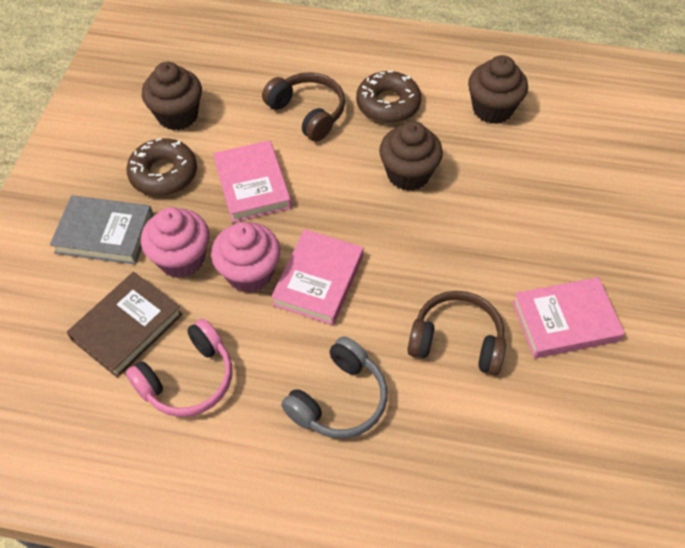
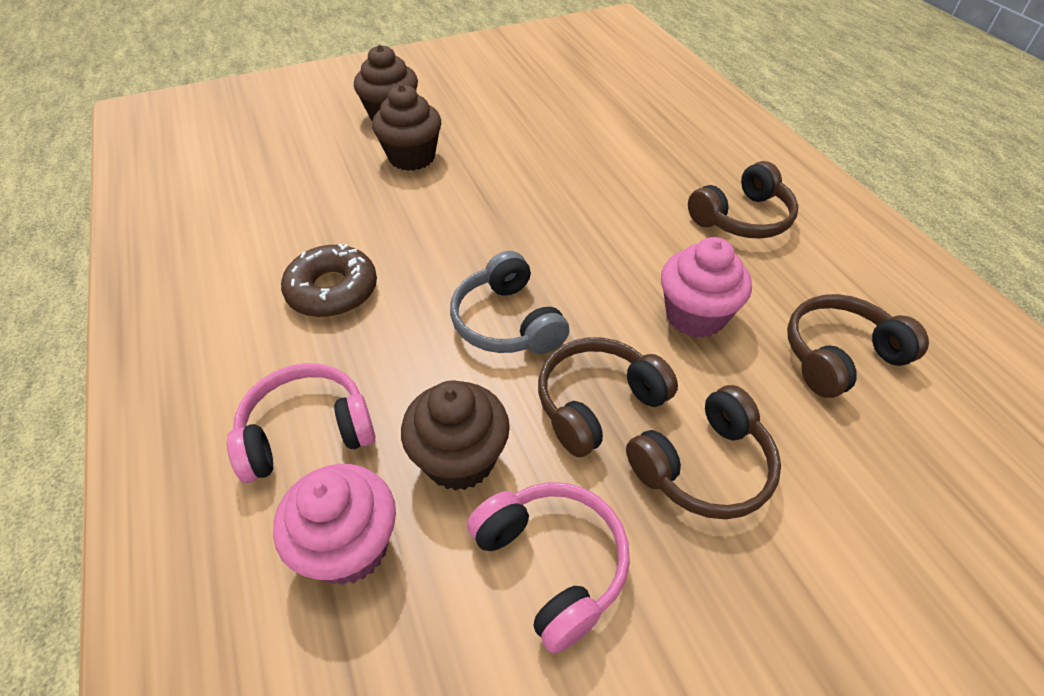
brown book: 1 -> 0
brown donut: 2 -> 1
brown headphones: 2 -> 4
grey book: 1 -> 0
pink book: 3 -> 0
pink headphones: 1 -> 2

